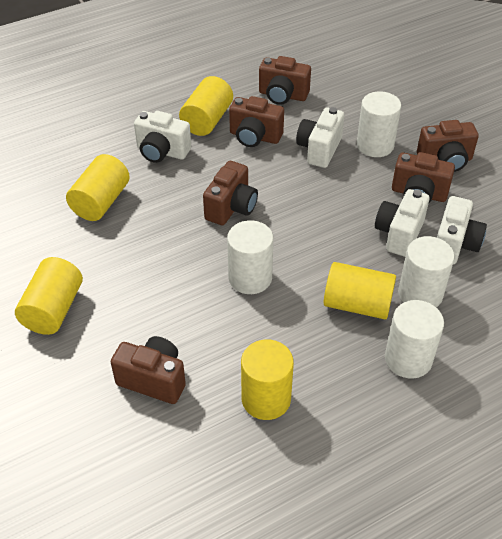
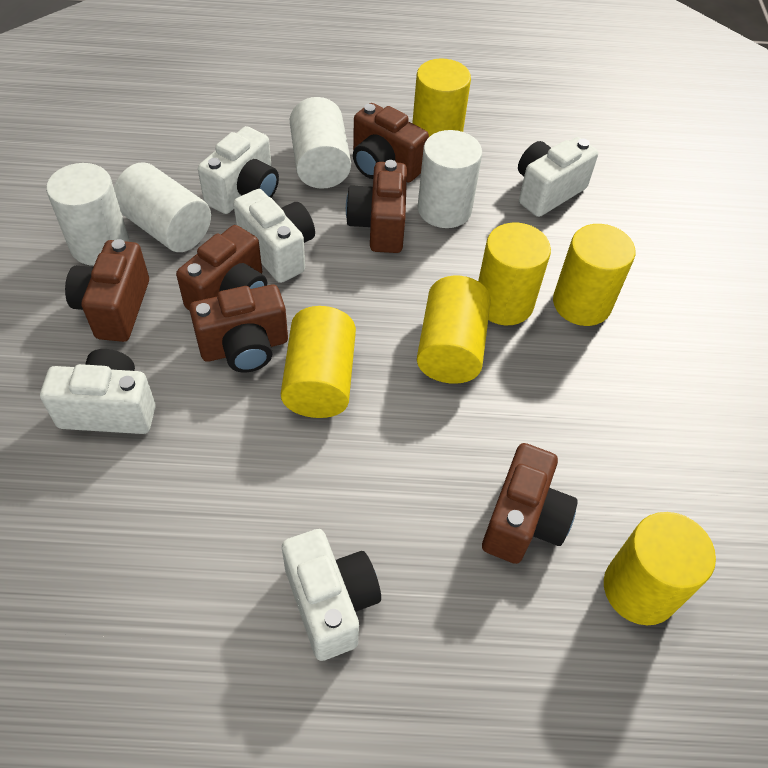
white camera: 4 -> 5
yellow cylinder: 5 -> 6

